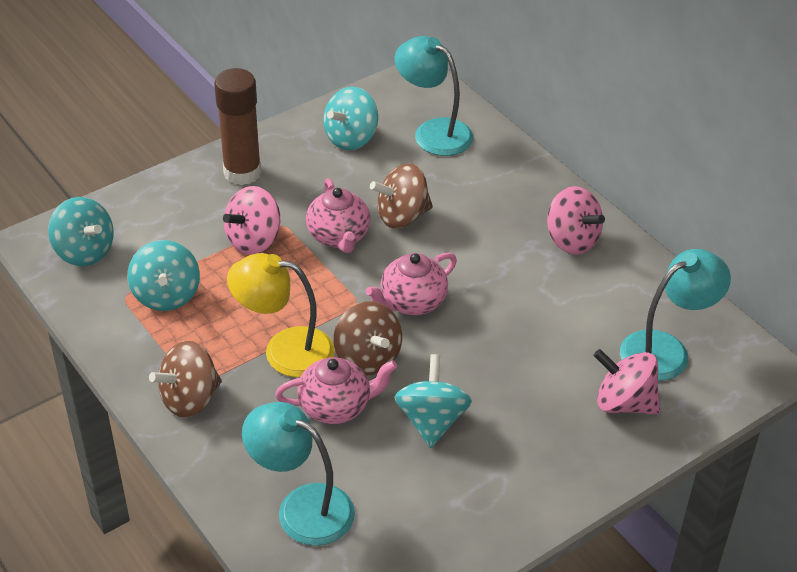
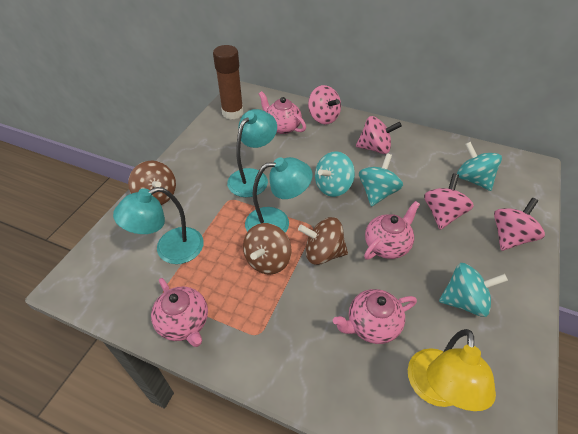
pink spinning top: 3 -> 4
pink teapot: 3 -> 4

